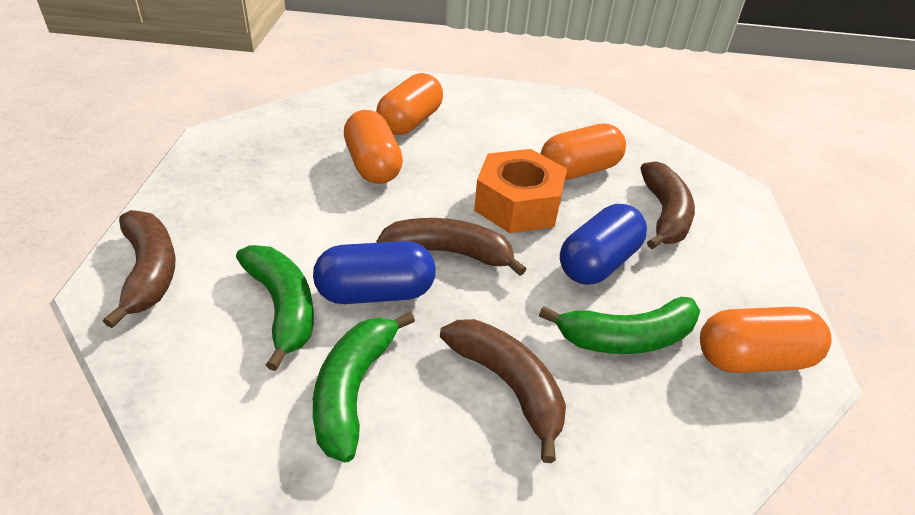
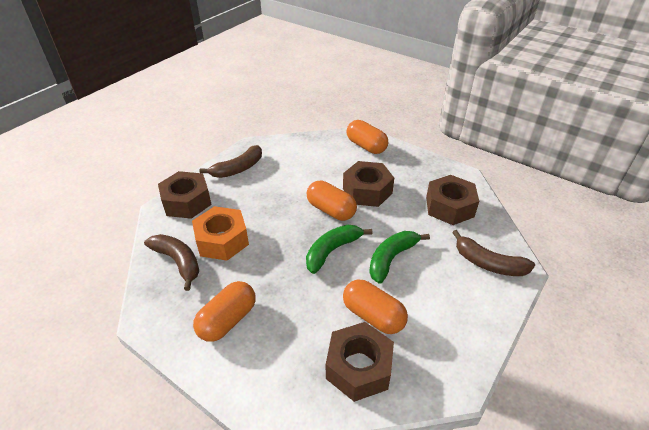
blue capsule: 2 -> 0
brown banana: 4 -> 3
brown nut: 0 -> 4
green banana: 3 -> 2

